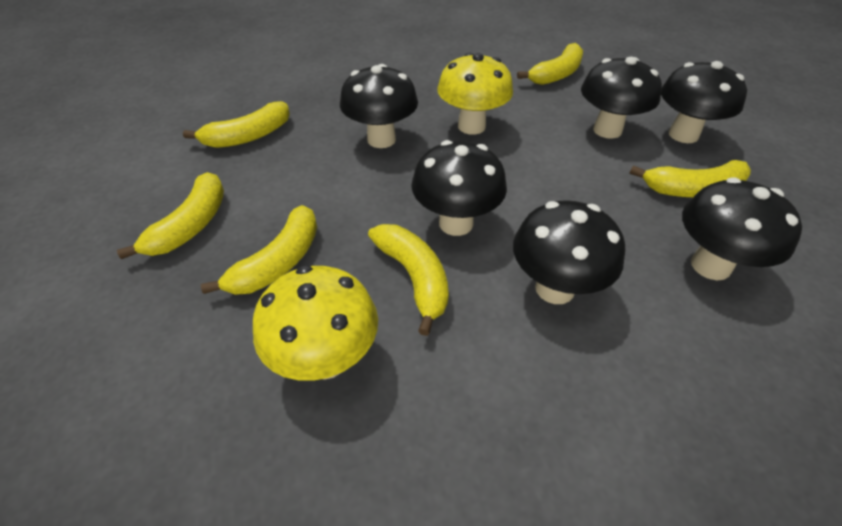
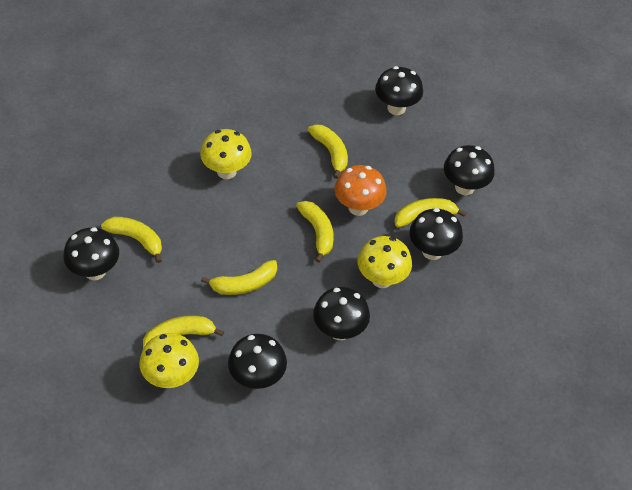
orange mushroom: 0 -> 1
yellow mushroom: 2 -> 3

